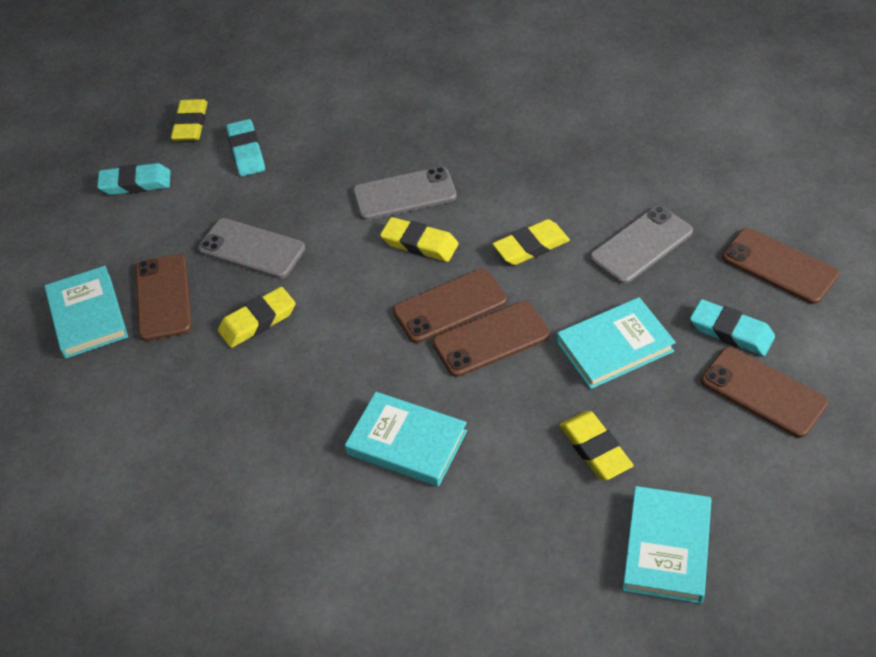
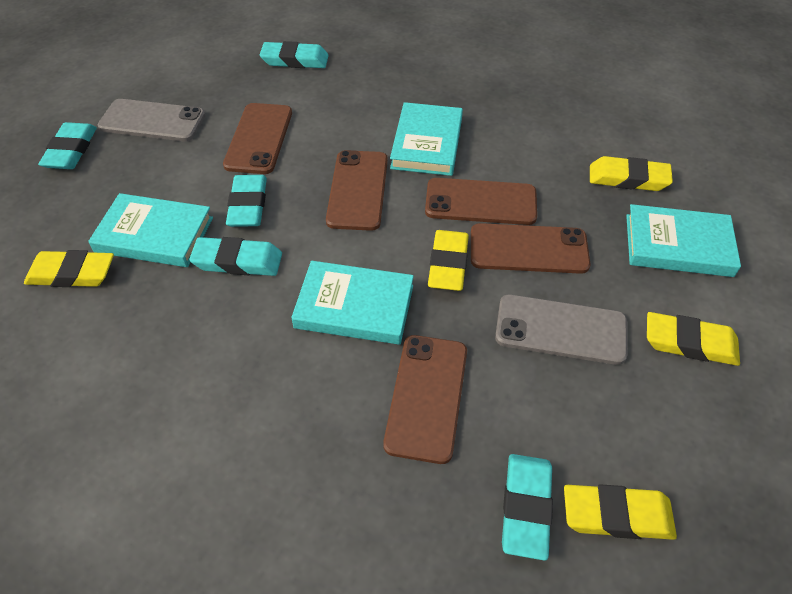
grey phone: 3 -> 2
turquoise eraser: 3 -> 5

